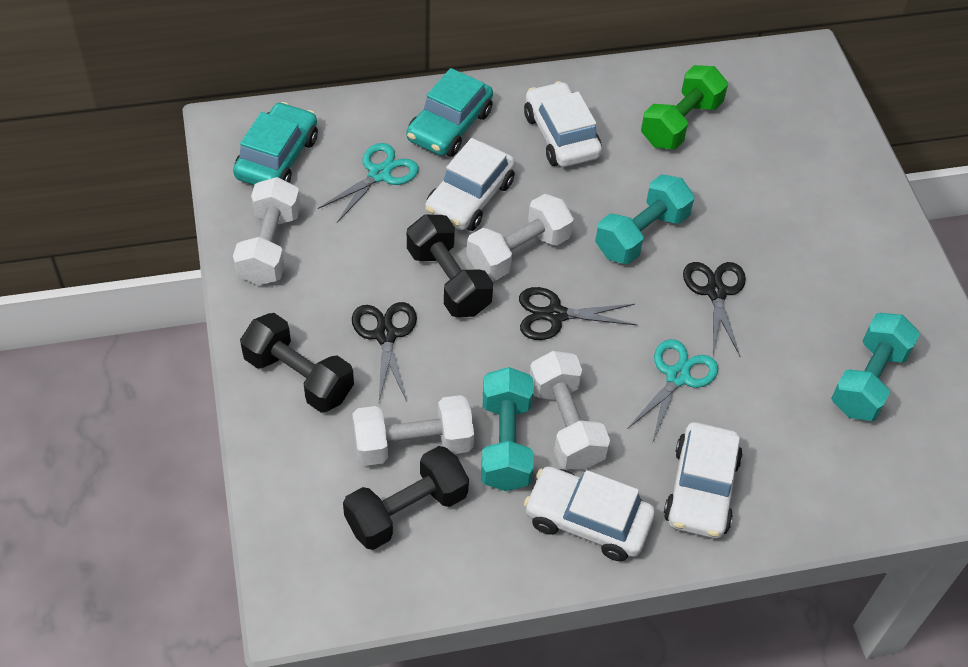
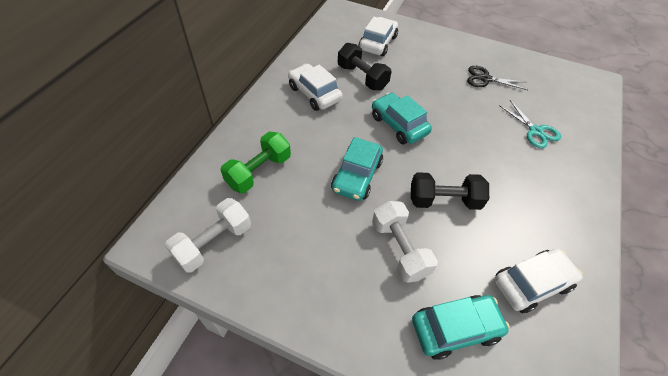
black dumbbell: 3 -> 2
black scissors: 3 -> 1
turquoise car: 2 -> 3
turquoise dumbbell: 3 -> 0
turquoise scissors: 2 -> 1
white car: 4 -> 3
white dumbbell: 4 -> 2

